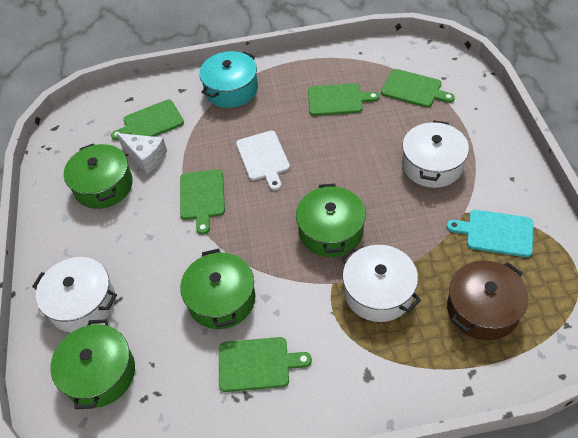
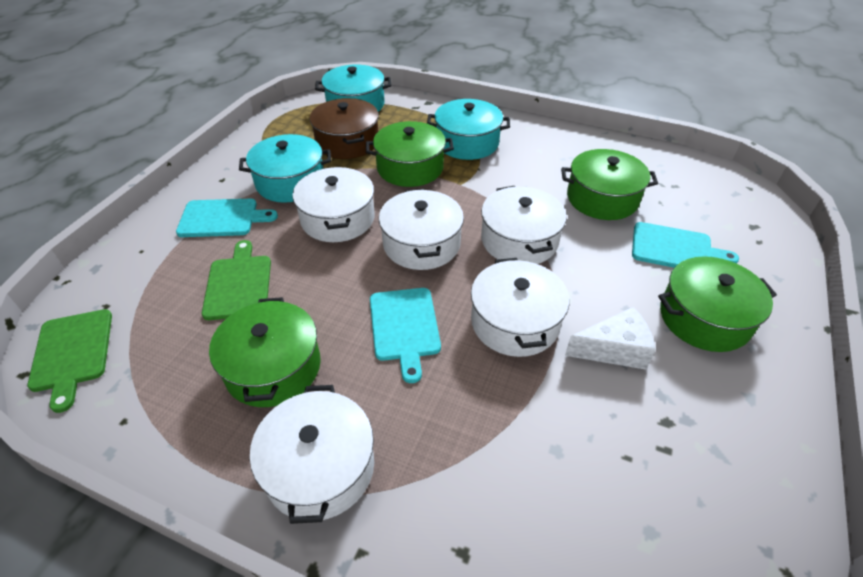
green cutting board: 5 -> 2
turquoise cutting board: 1 -> 3
turquoise pot: 1 -> 3
white cutting board: 1 -> 0
white pot: 3 -> 5

